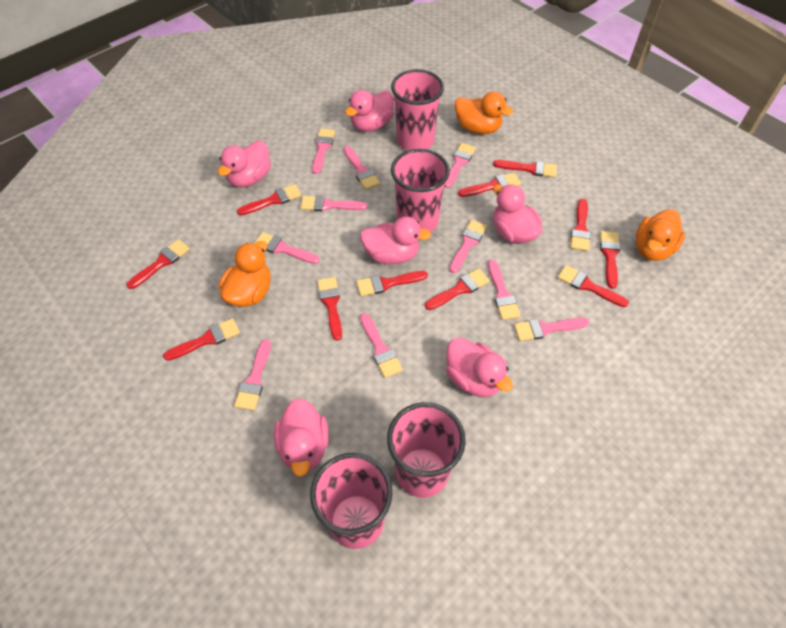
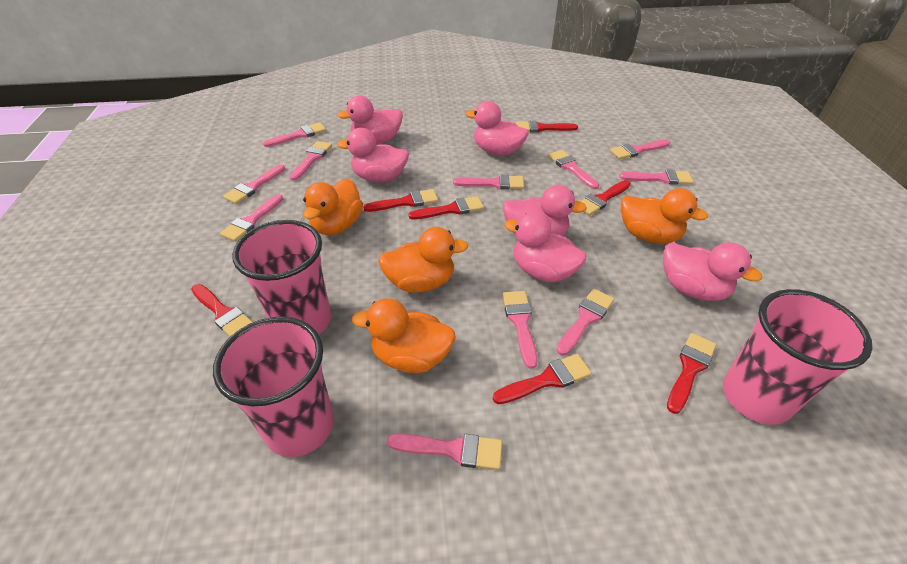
orange duck: 3 -> 4
pink brush: 10 -> 11
pink cup: 4 -> 3
red brush: 11 -> 7

